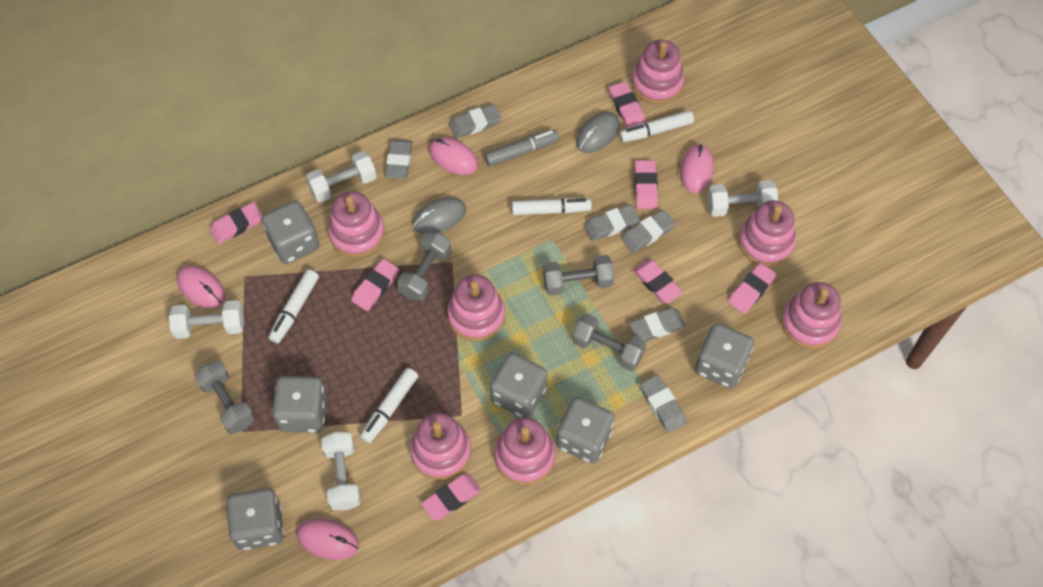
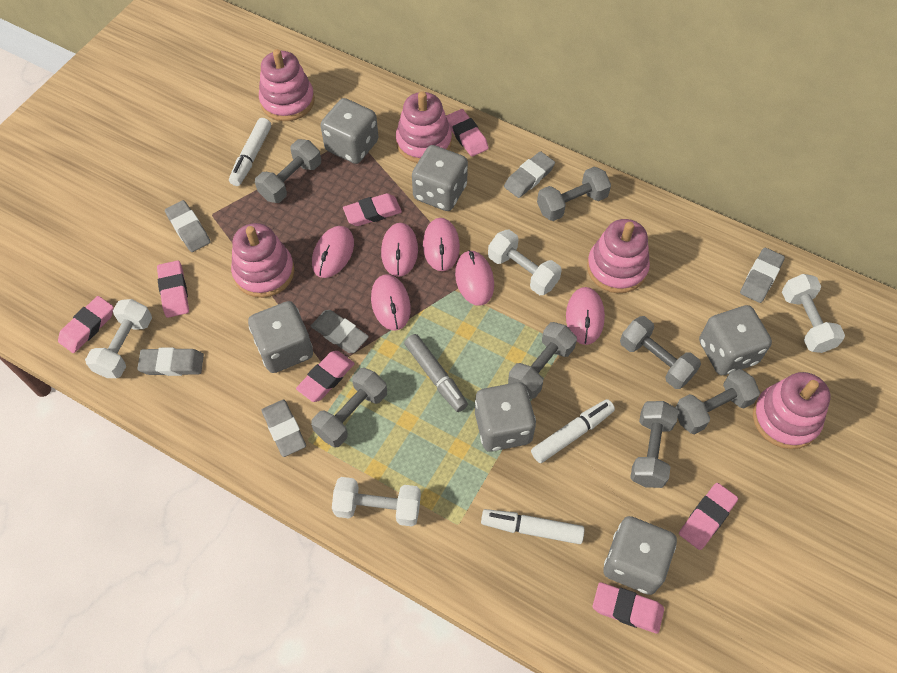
grey dumbbell: 4 -> 7
grey mouse: 2 -> 0
pink mouse: 4 -> 6
pink stacking toy: 7 -> 5
white marker: 4 -> 3

